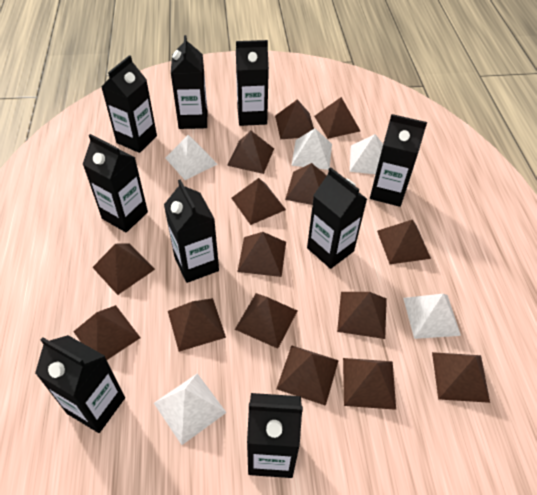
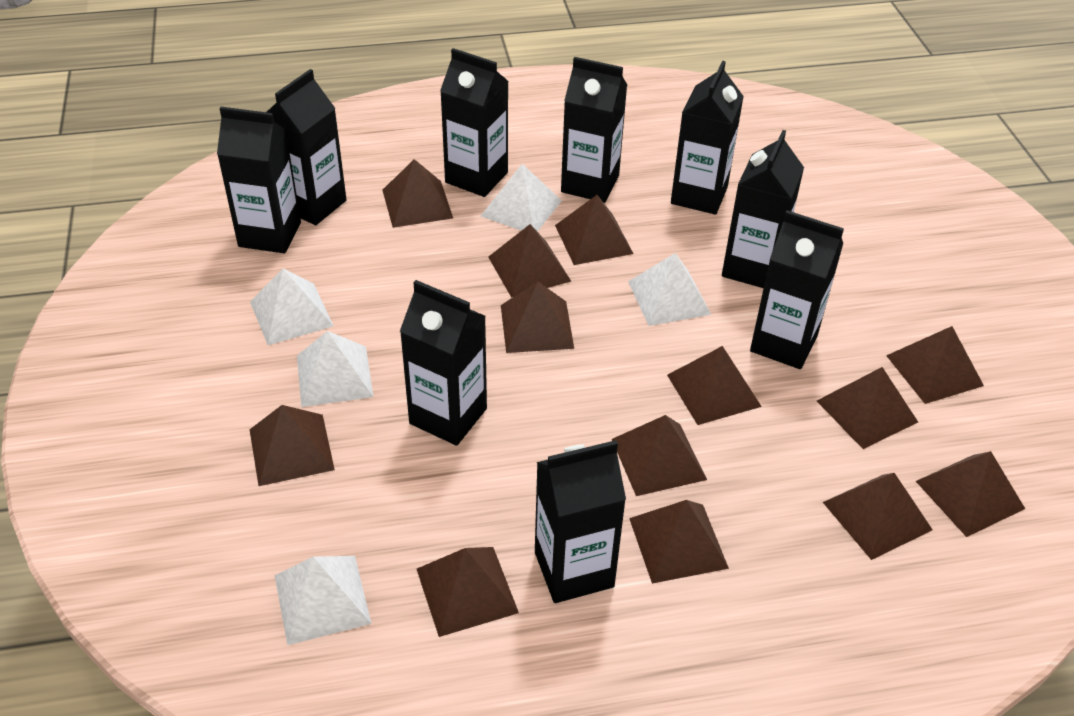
brown pyramid: 15 -> 13

